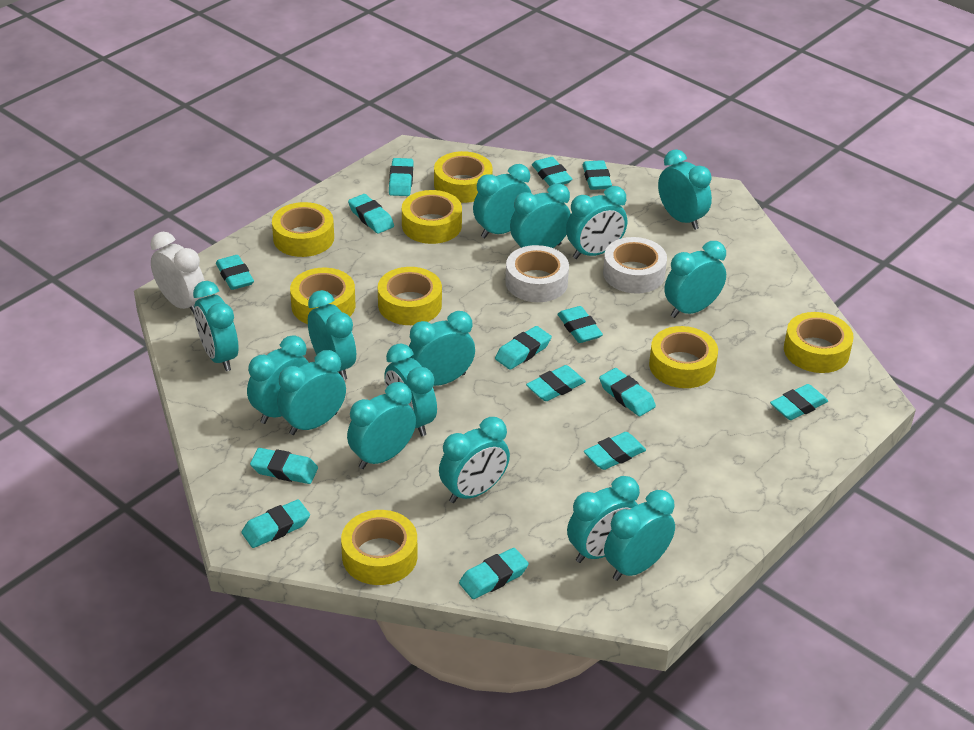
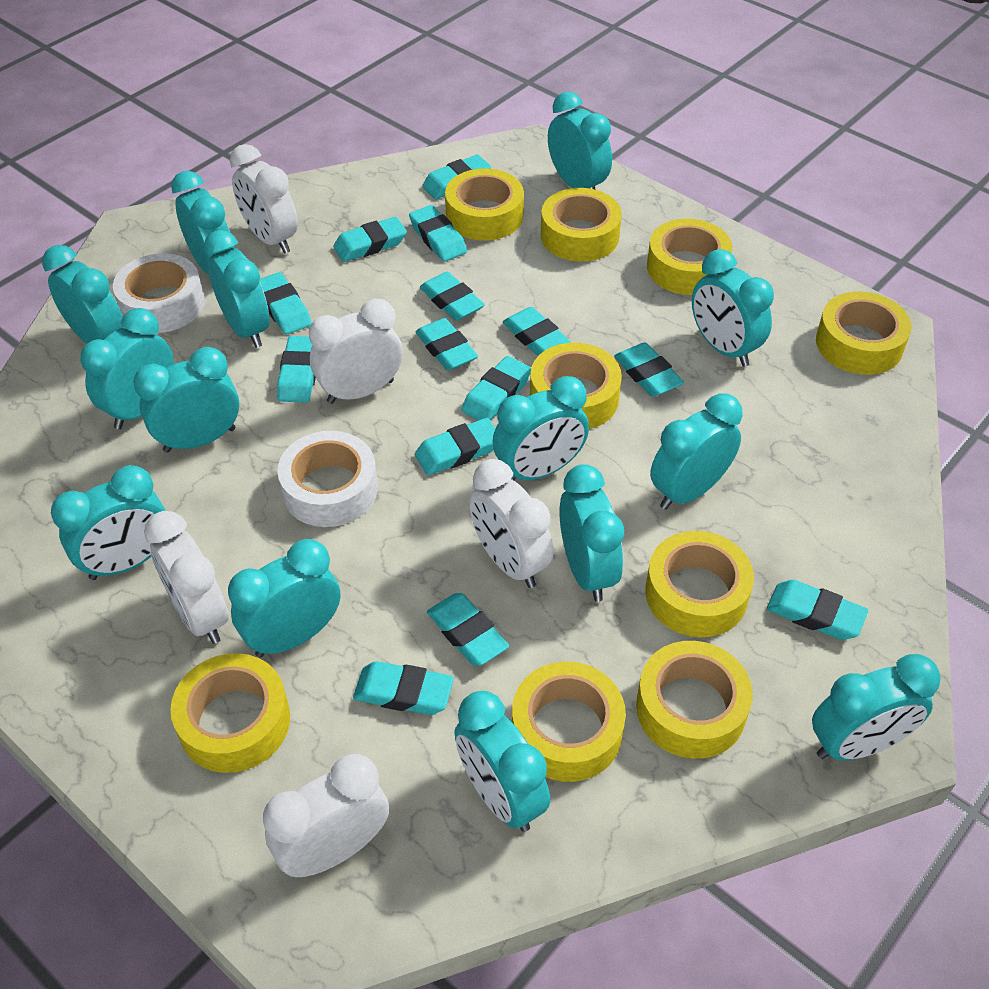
turquoise clock: 15 -> 14
white clock: 1 -> 5
yellow tape: 8 -> 9

